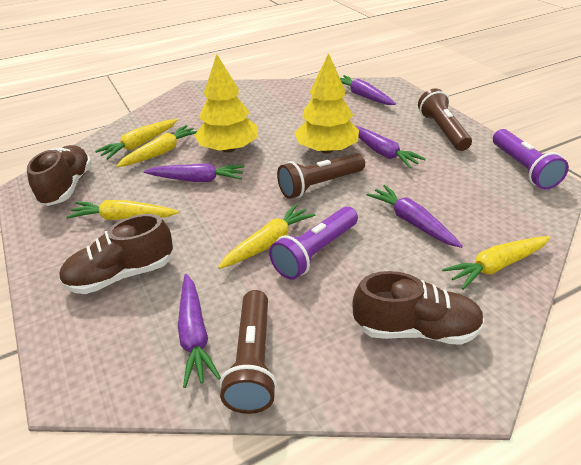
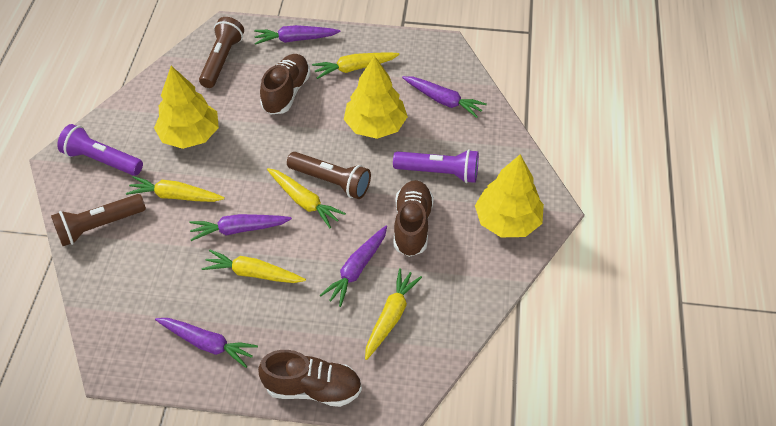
yellow tree: 2 -> 3

